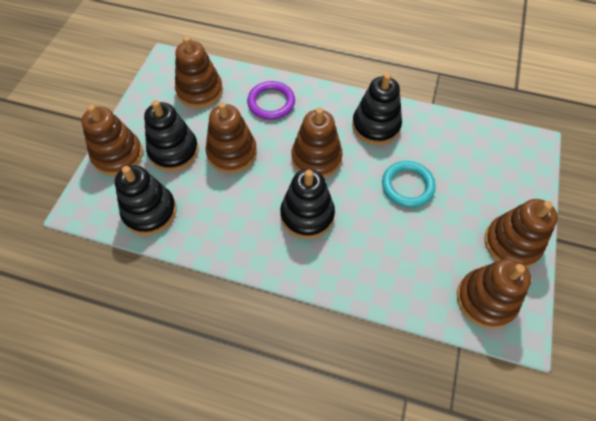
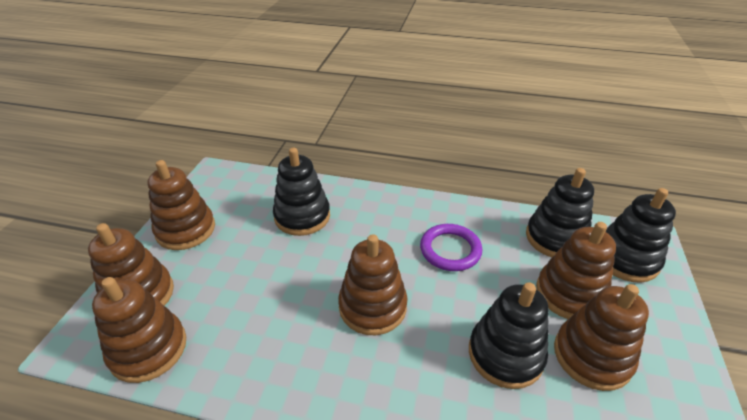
turquoise ring: 1 -> 0

